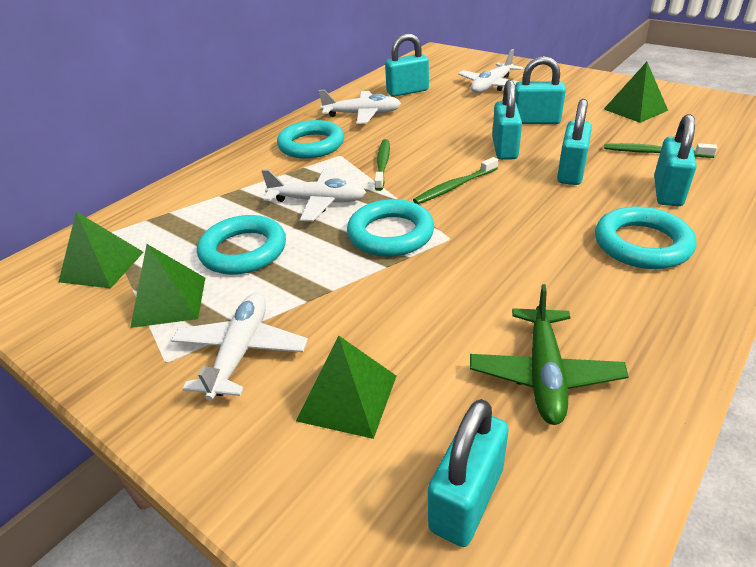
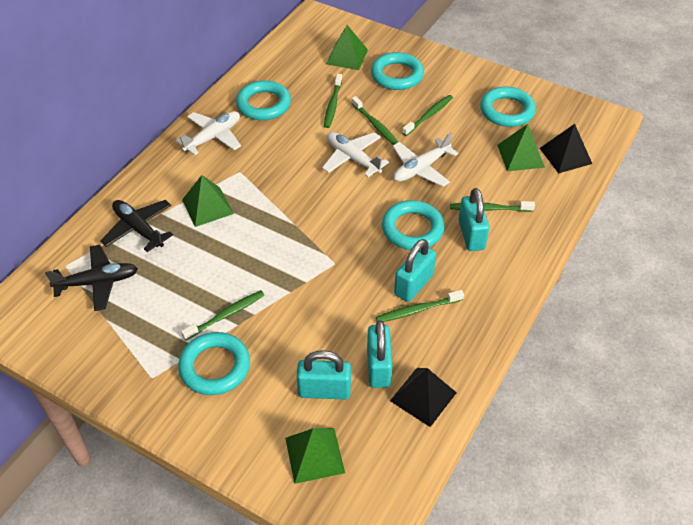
black plane: 0 -> 2
black pyramid: 0 -> 2
green plane: 1 -> 0
green toothbrush: 3 -> 6
turquoise padlock: 6 -> 4
turquoise ring: 4 -> 5
white plane: 4 -> 3

